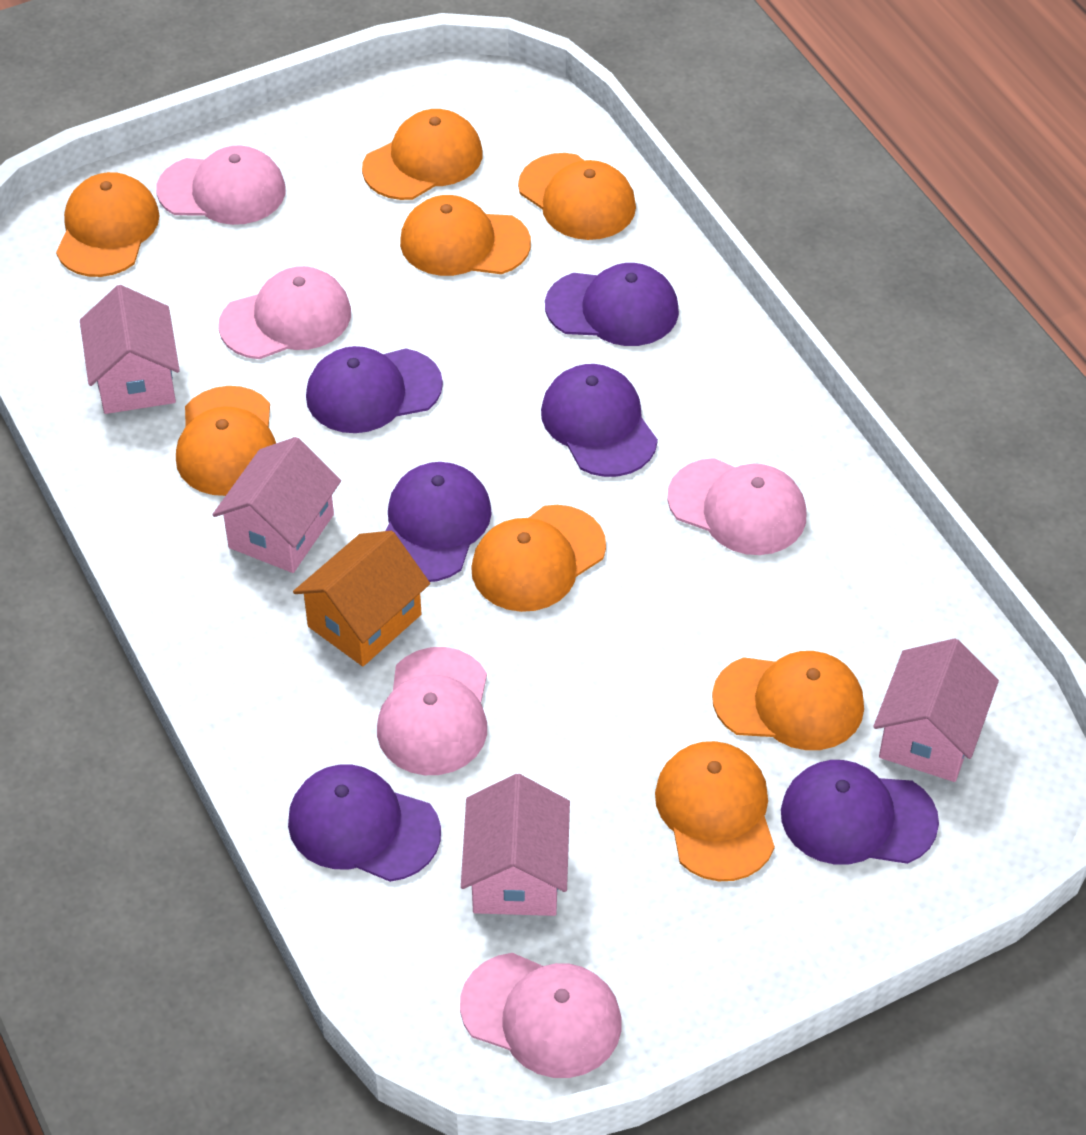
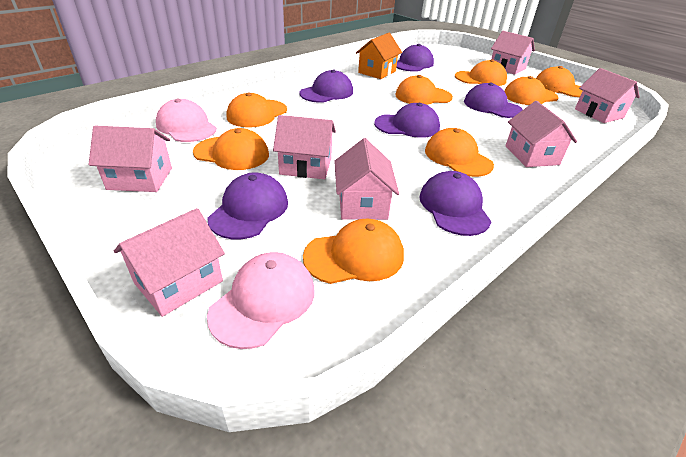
pink cap: 5 -> 2
pink house: 4 -> 7

